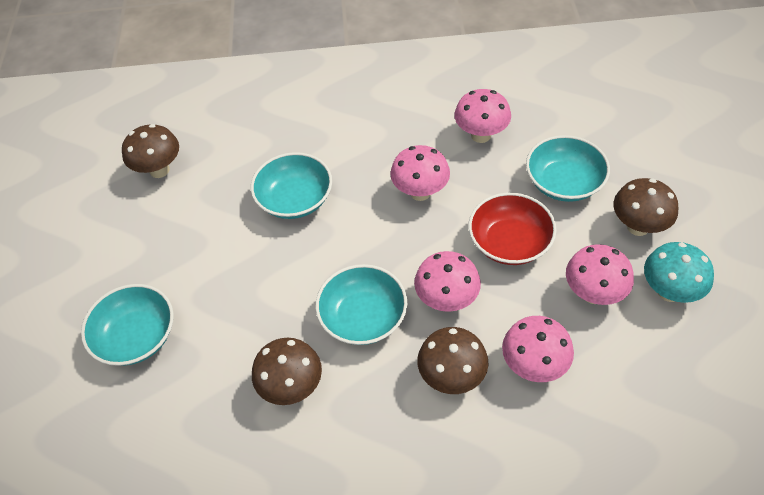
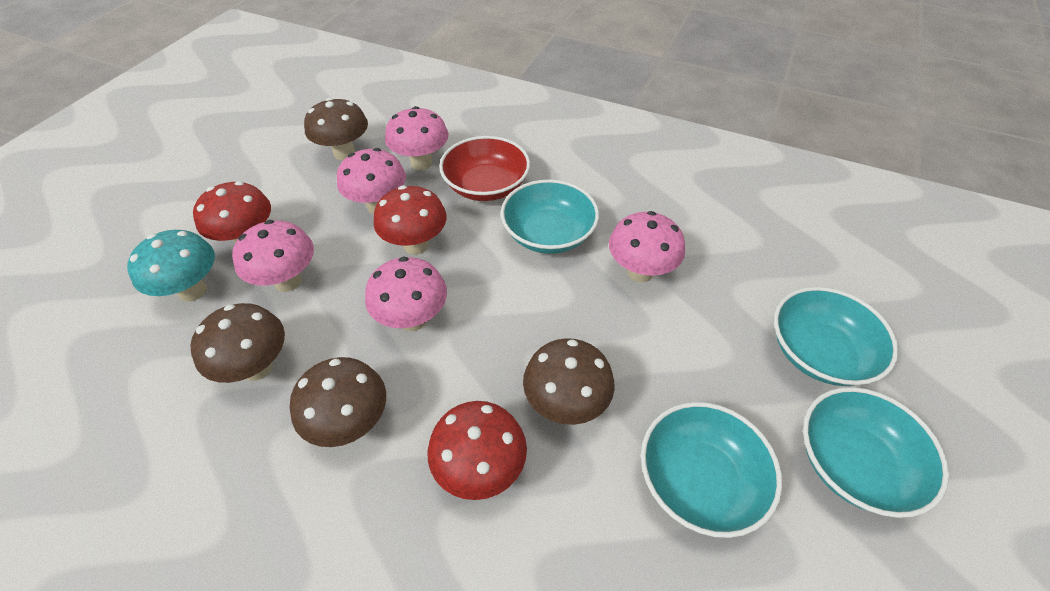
red mushroom: 0 -> 3

